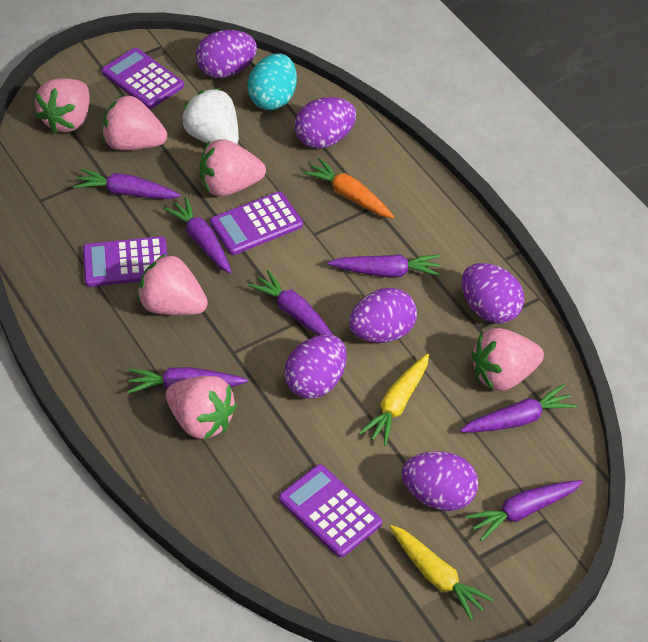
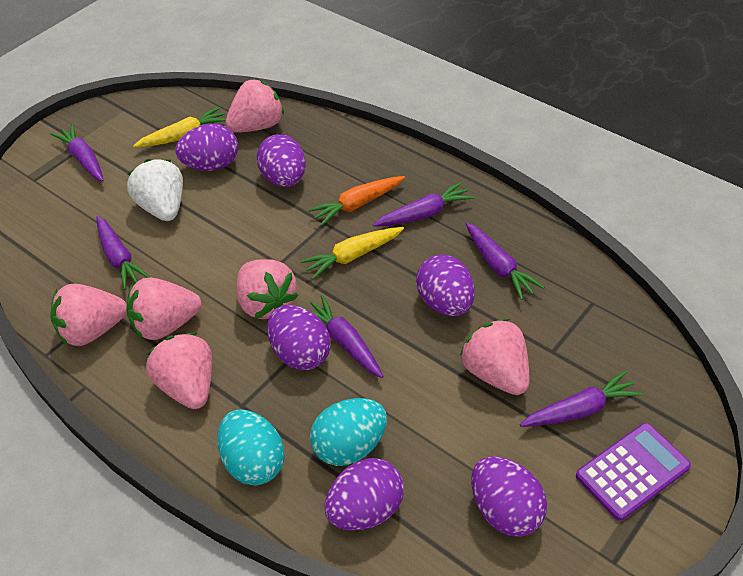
purple calculator: 4 -> 1
purple carrot: 7 -> 6
turquoise egg: 1 -> 2

